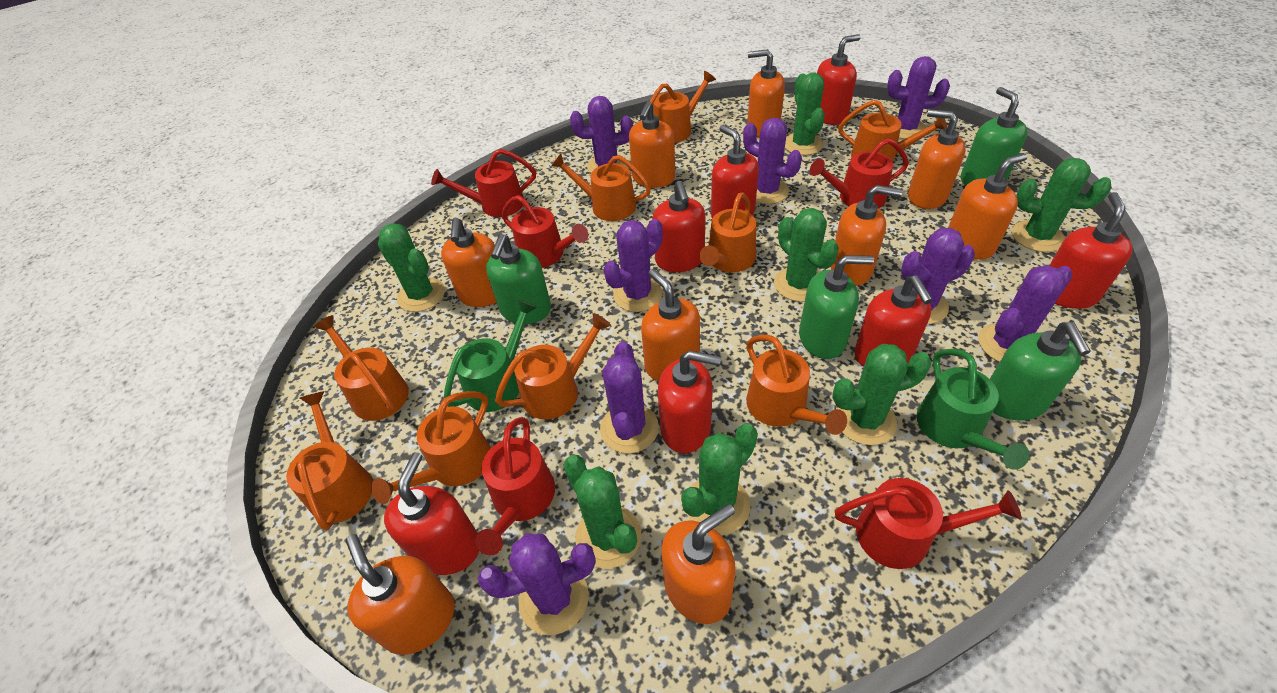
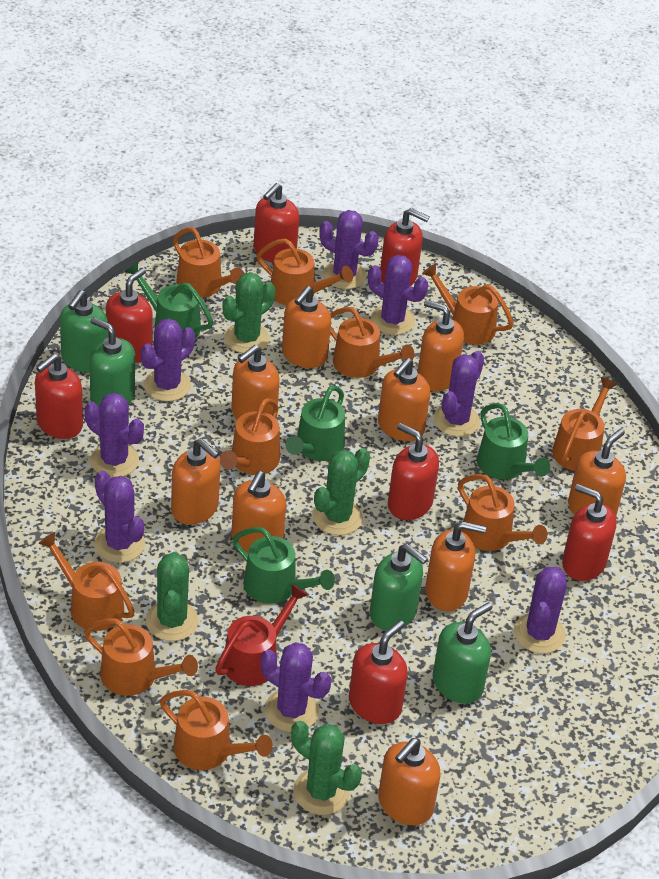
green cactus: 7 -> 4
green watering can: 2 -> 4
orange watering can: 9 -> 10
red watering can: 5 -> 1

